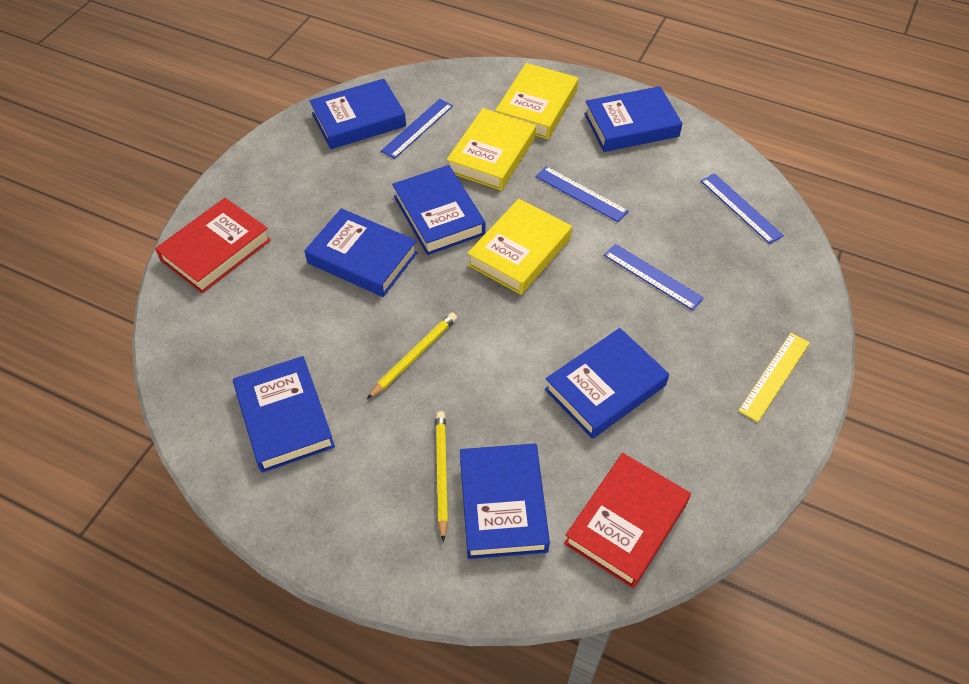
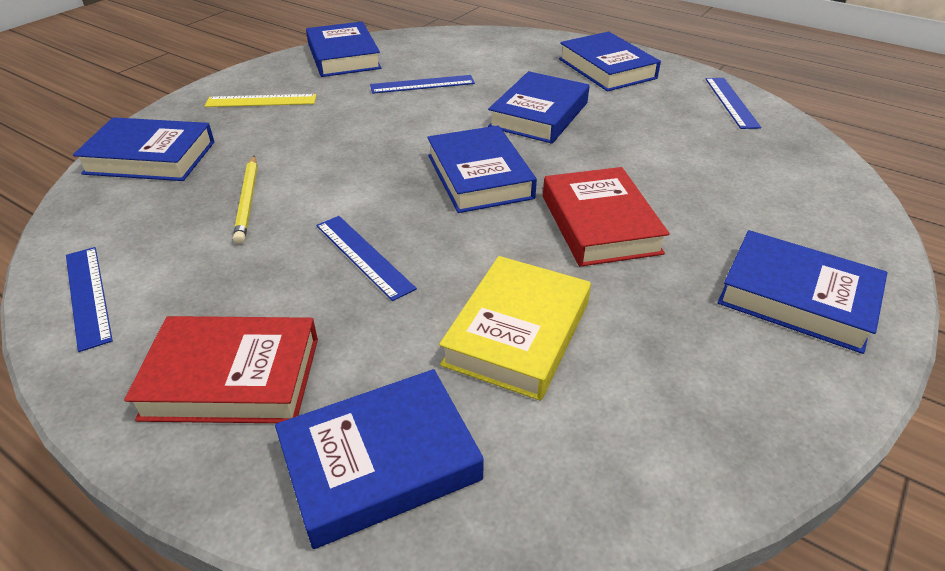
yellow book: 3 -> 1
yellow pencil: 2 -> 1

